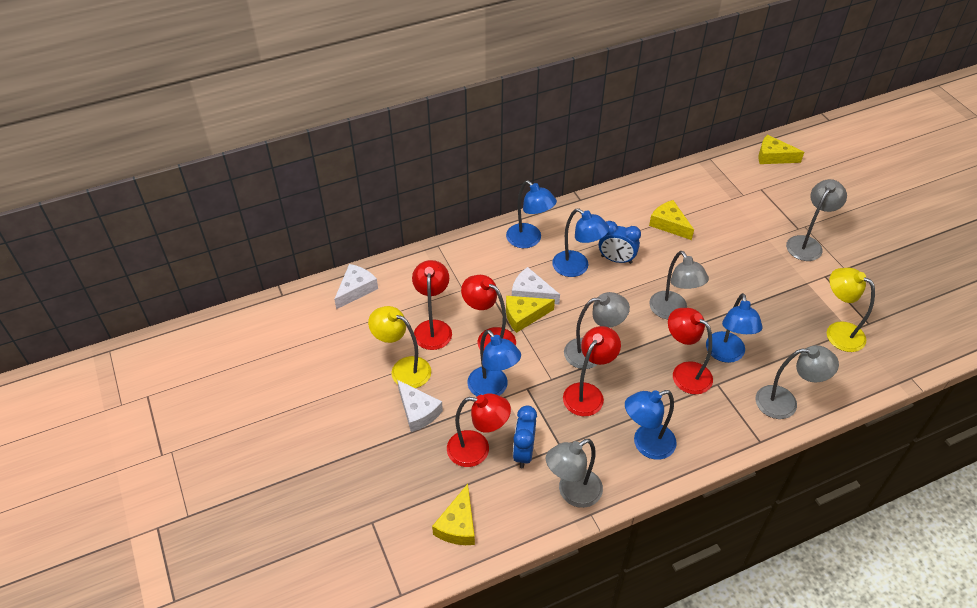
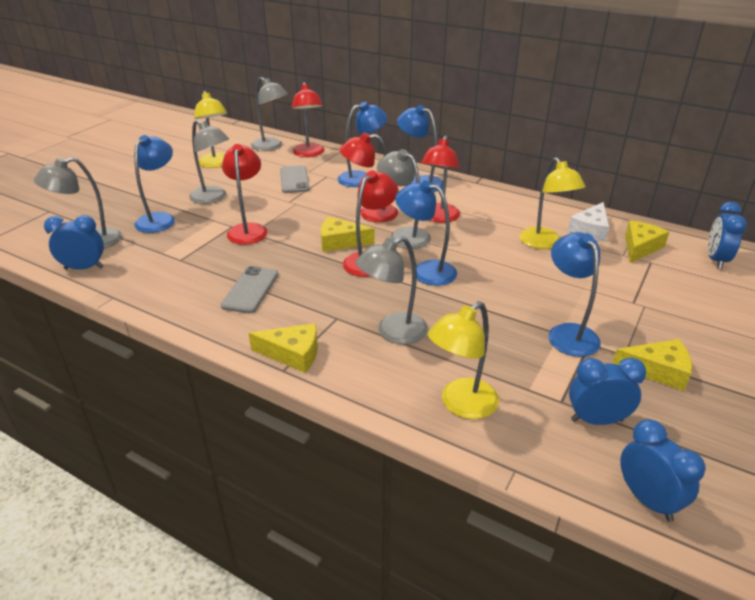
blue clock: 2 -> 4
grey phone: 0 -> 2
white cheese: 3 -> 1
yellow lamp: 2 -> 3

